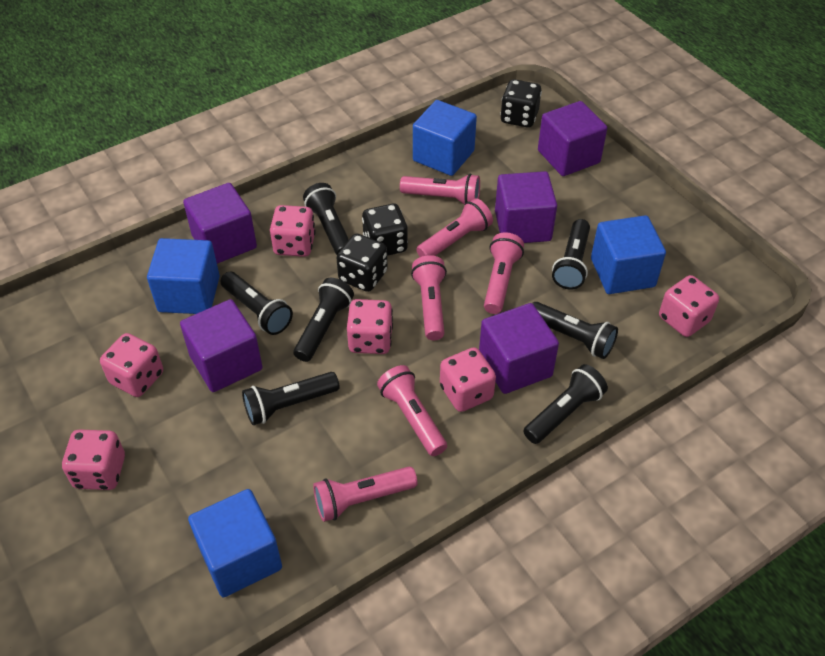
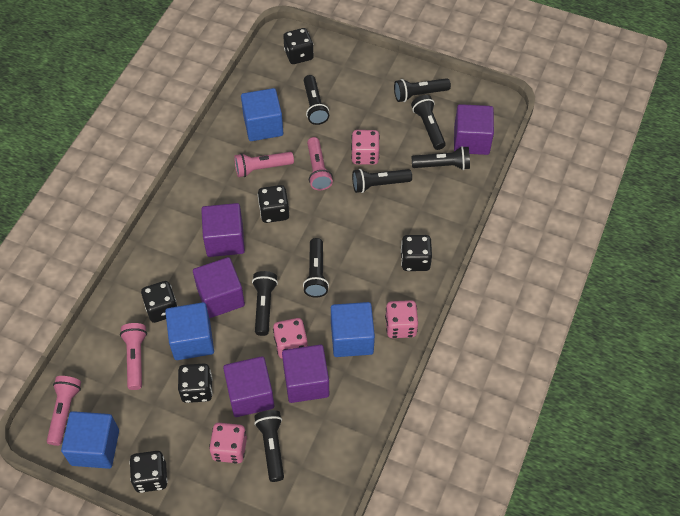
black dice: 3 -> 6
black flashlight: 7 -> 8
pink dice: 6 -> 4
pink flashlight: 6 -> 4

